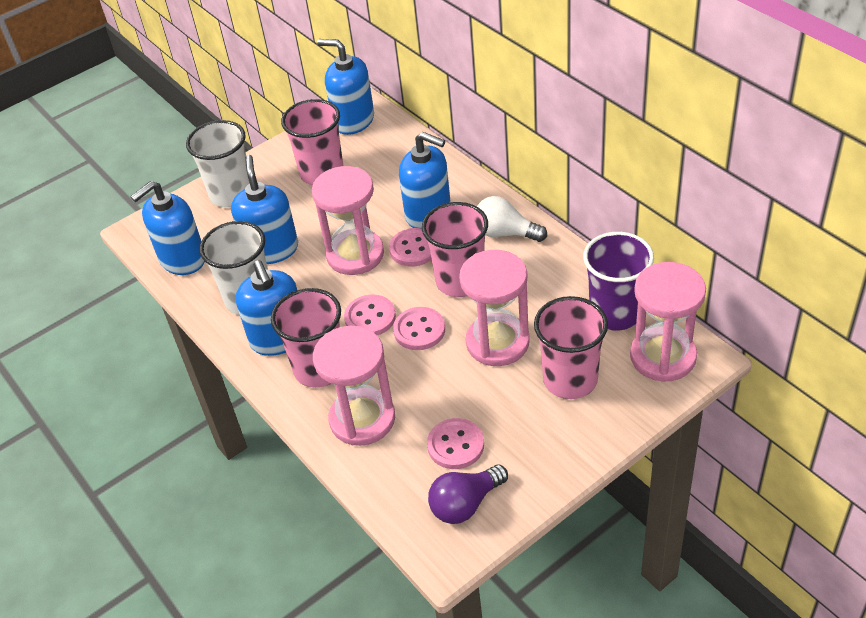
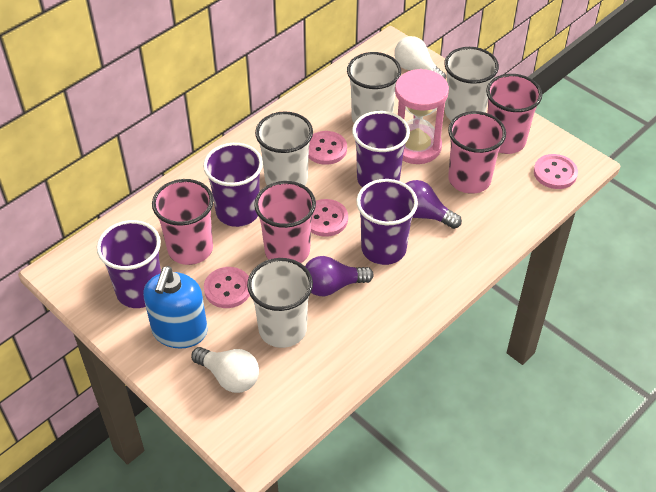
blue soap dispenser: 5 -> 1
pink hourglass: 4 -> 1
purple cup: 1 -> 4
purple light bulb: 1 -> 2
white cup: 2 -> 4
white light bulb: 1 -> 2

